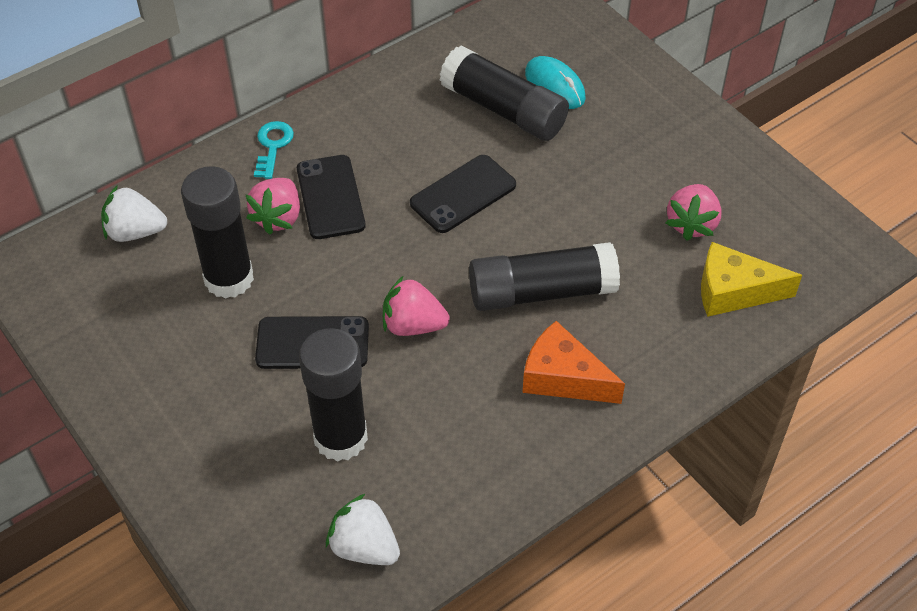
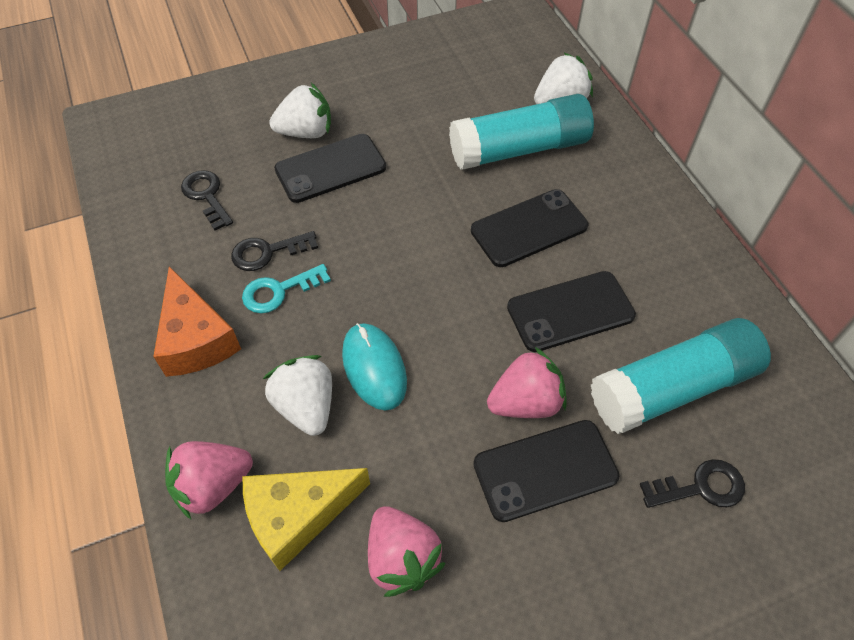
black glue stick: 4 -> 0
black key: 0 -> 3
black phone: 3 -> 4
turquoise glue stick: 0 -> 2
white strawberry: 2 -> 3

